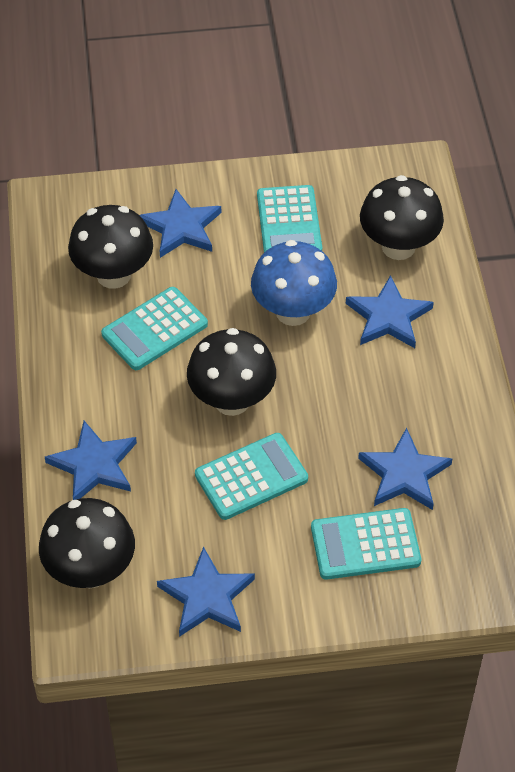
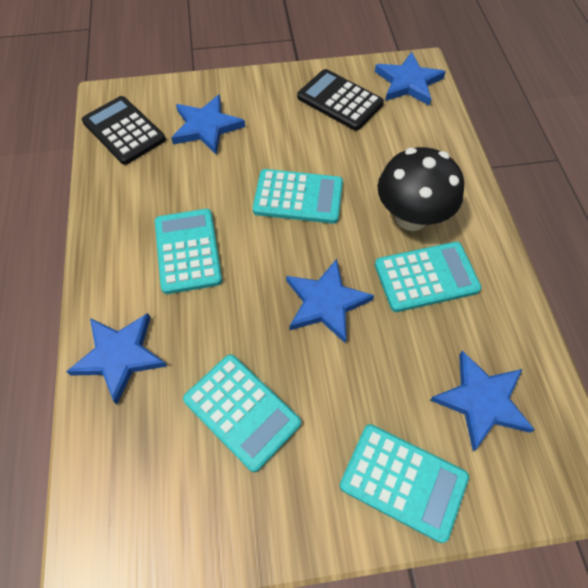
black calculator: 0 -> 2
black mushroom: 4 -> 1
blue mushroom: 1 -> 0
turquoise calculator: 4 -> 5

